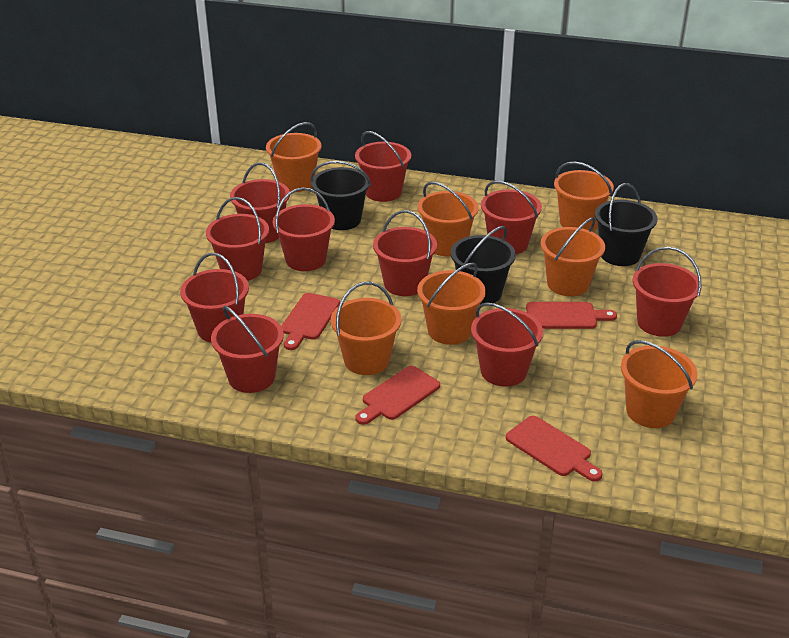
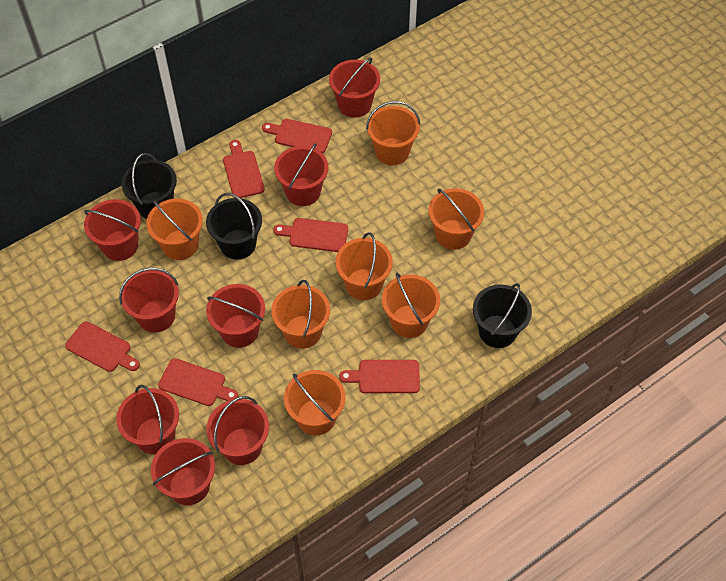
red bucket: 10 -> 8
red cutting board: 4 -> 6

